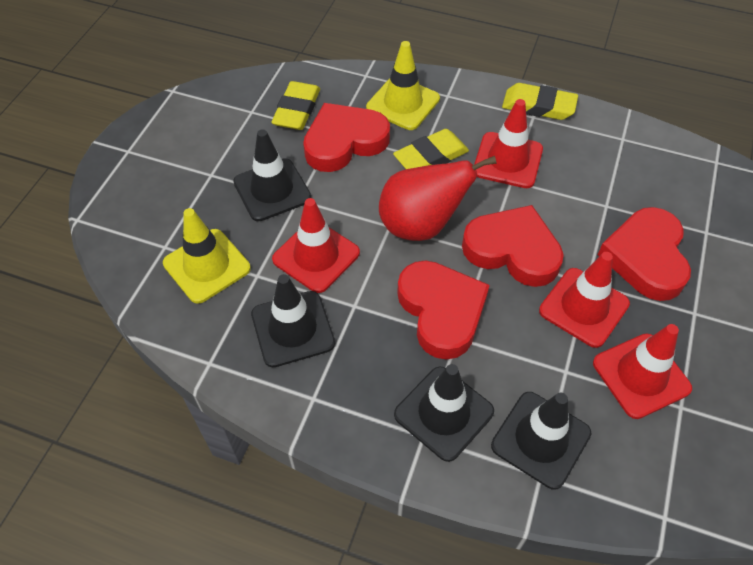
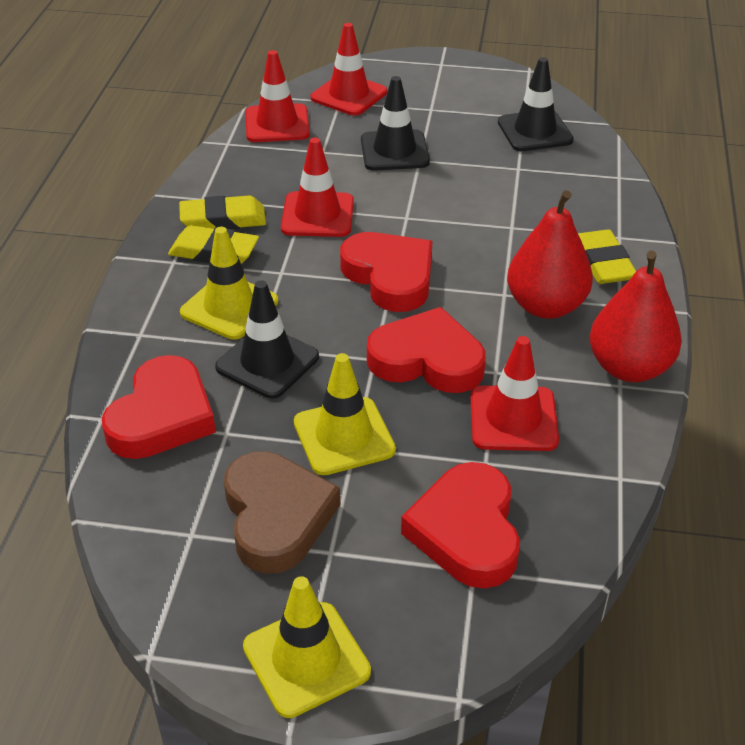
black traffic cone: 4 -> 3
brown heart: 0 -> 1
red pear: 1 -> 2
yellow traffic cone: 2 -> 3

